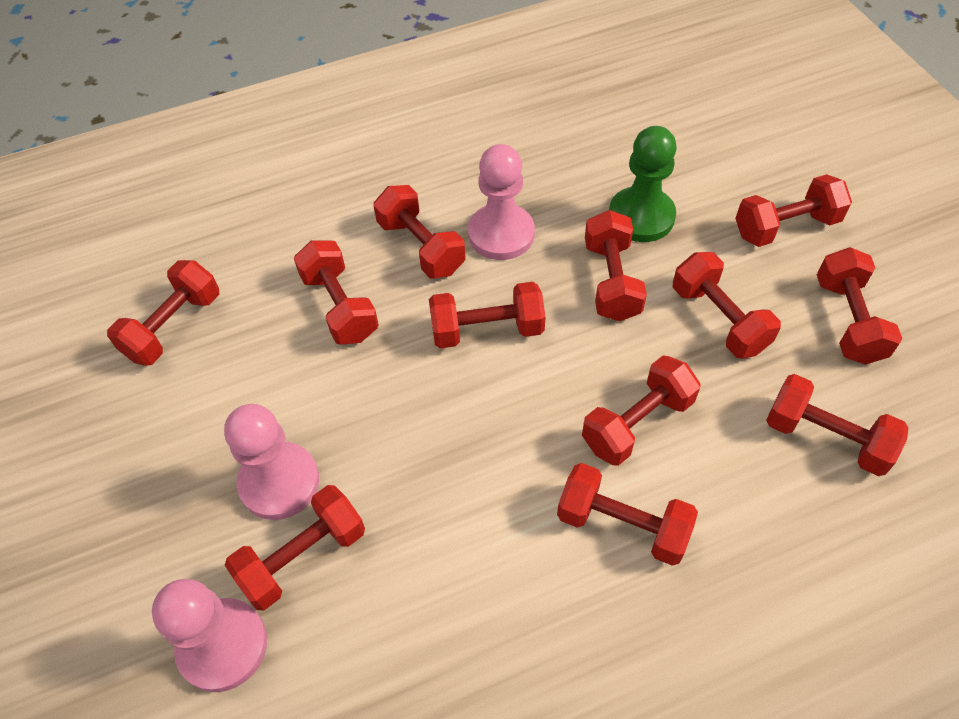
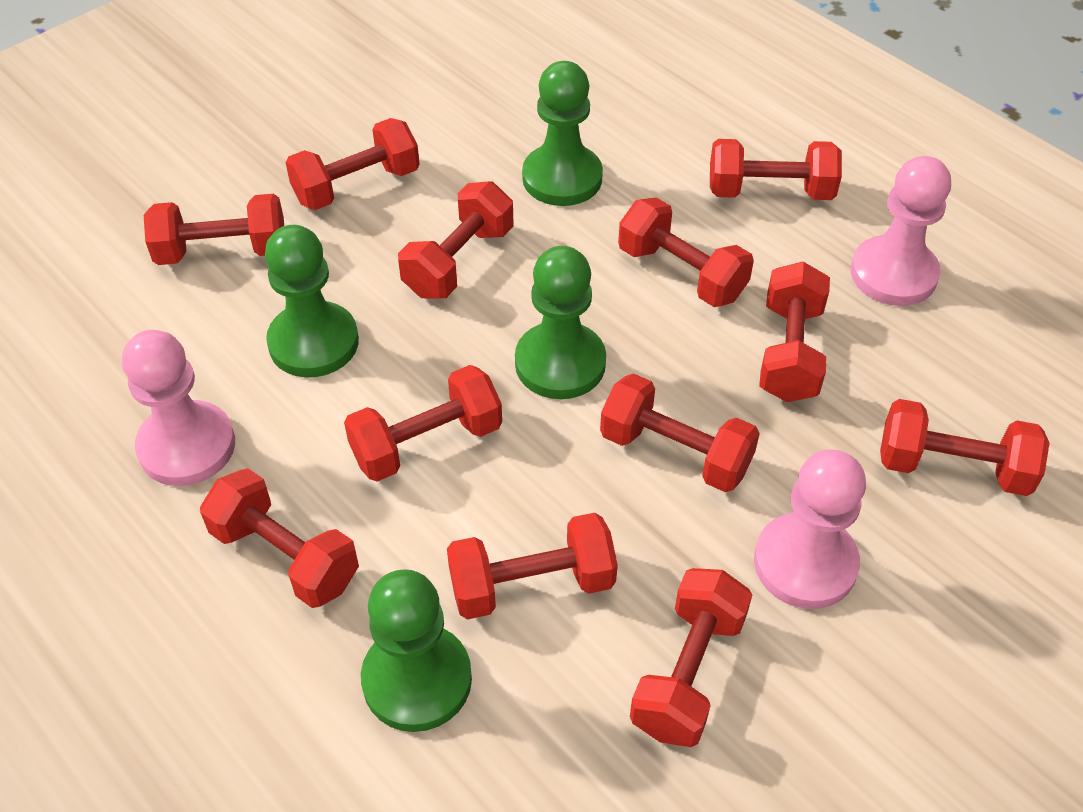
green pawn: 1 -> 4

